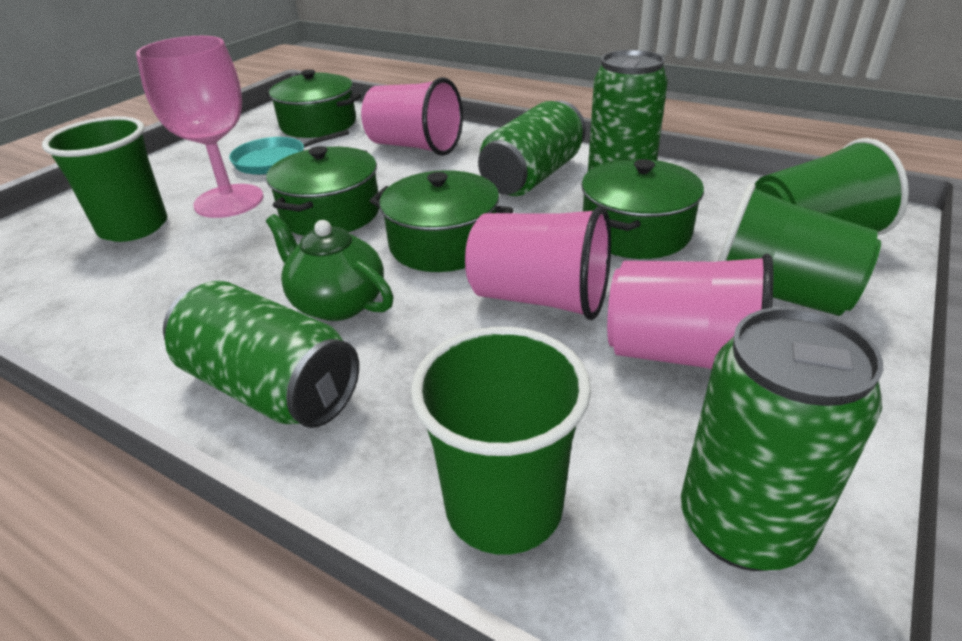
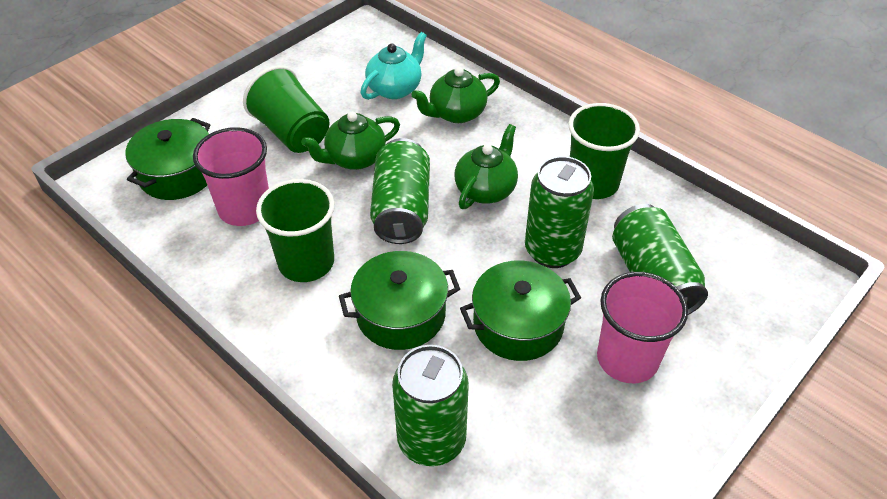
green cup: 4 -> 3
green pot: 4 -> 3
green teapot: 1 -> 3
pink cup: 3 -> 2
pink goblet: 1 -> 0
turquoise pan: 1 -> 0
turquoise teapot: 0 -> 1

